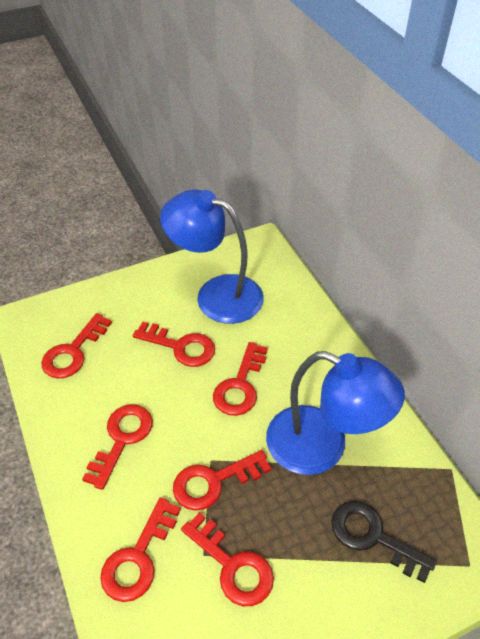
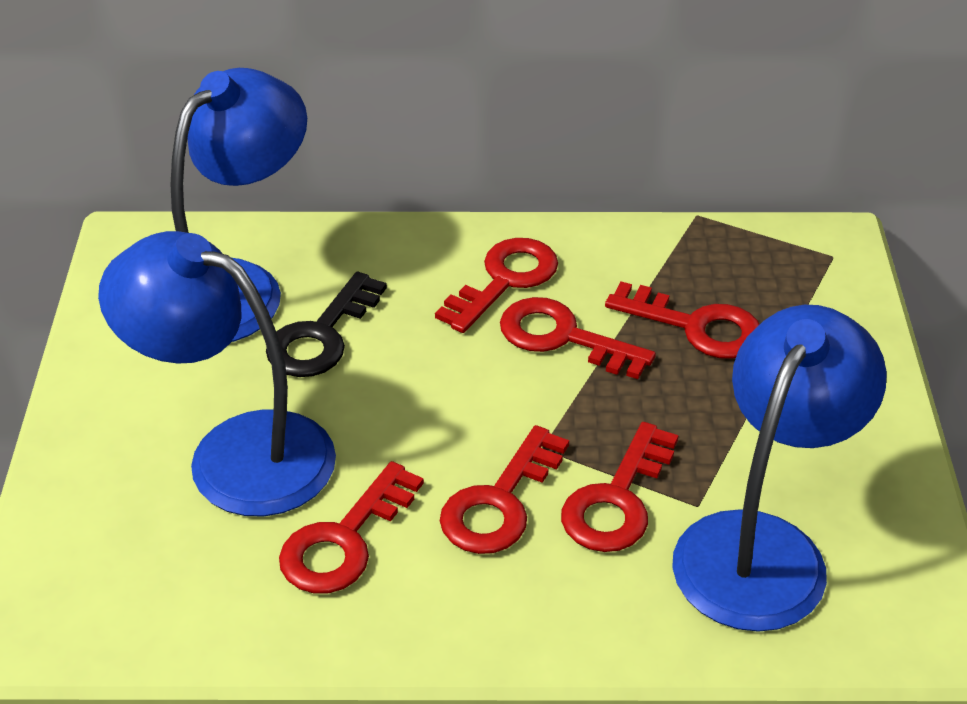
blue lamp: 2 -> 3
red key: 7 -> 6

